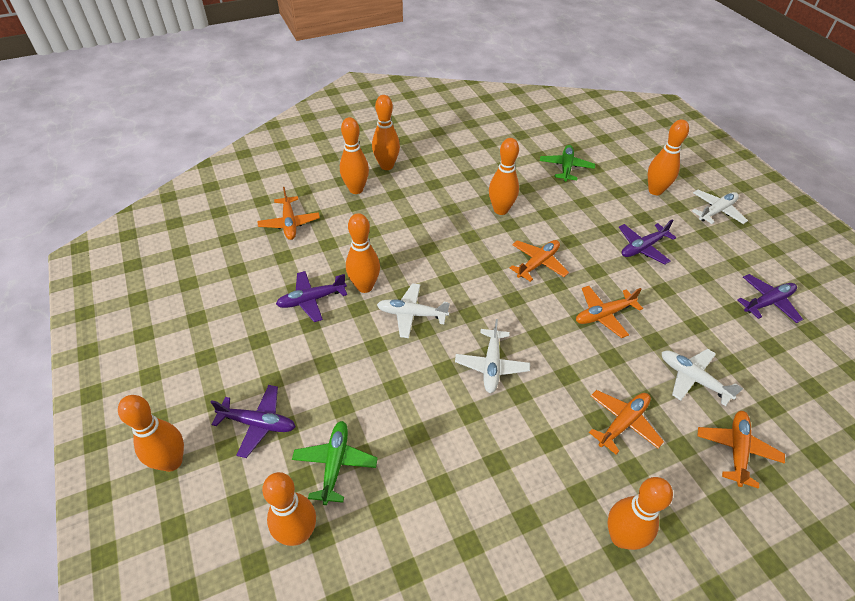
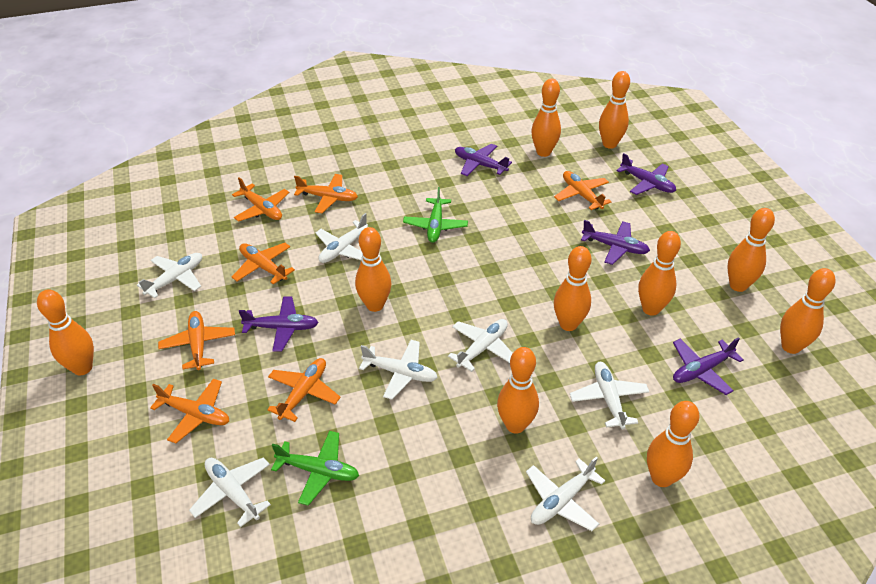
orange bowling pin: 8 -> 10
orange plane: 5 -> 7
purple plane: 4 -> 5
white plane: 4 -> 7

